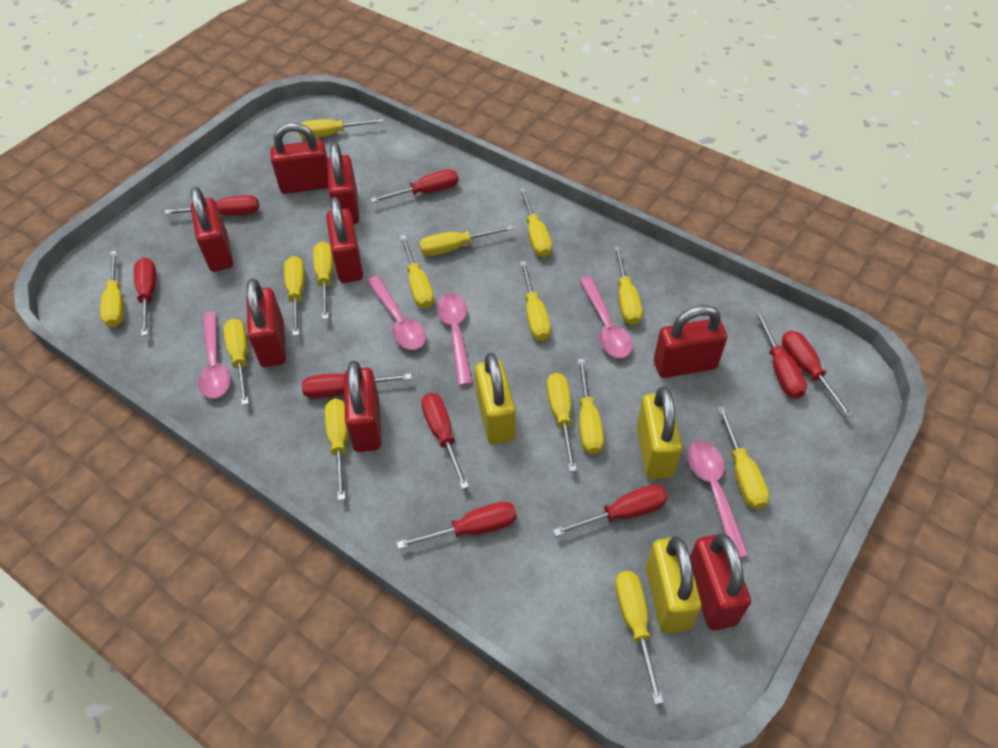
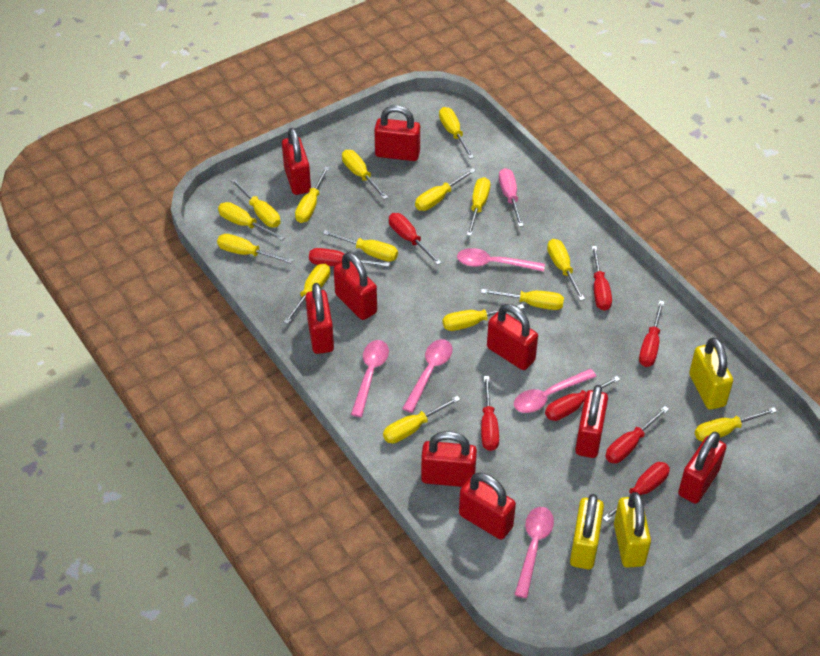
pink screwdriver: 0 -> 1
red padlock: 8 -> 9
red screwdriver: 9 -> 8

